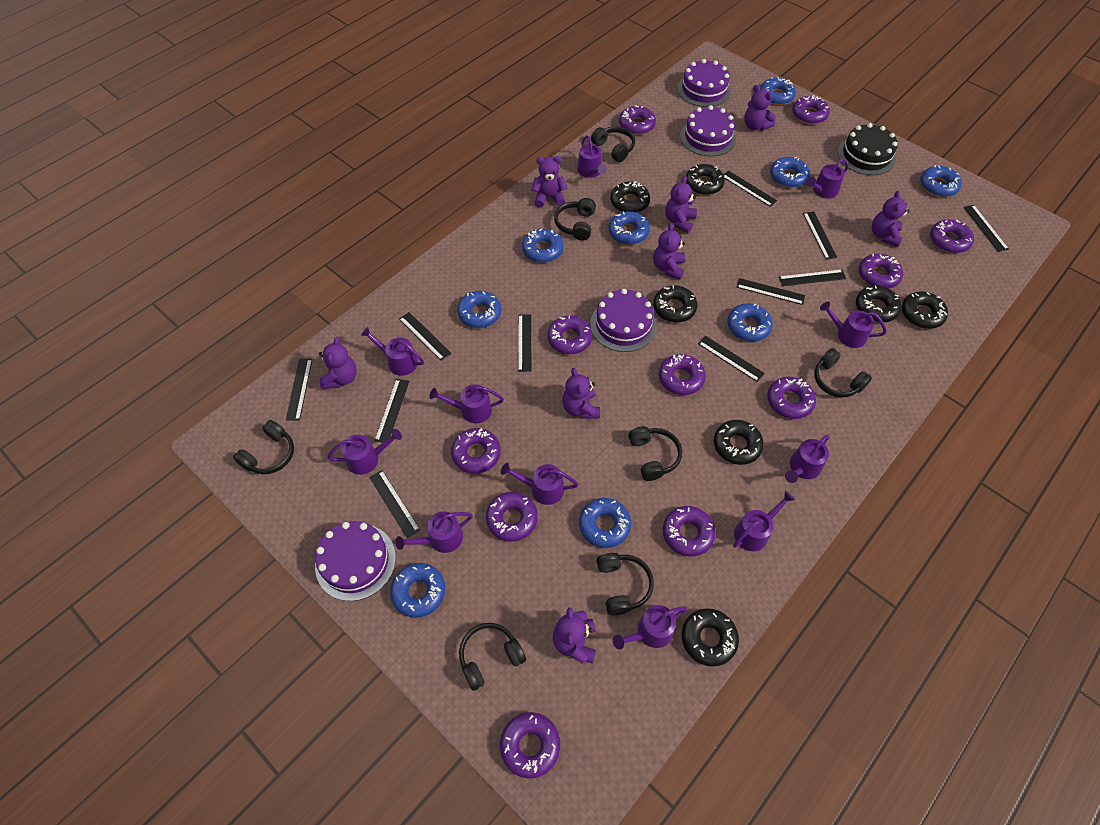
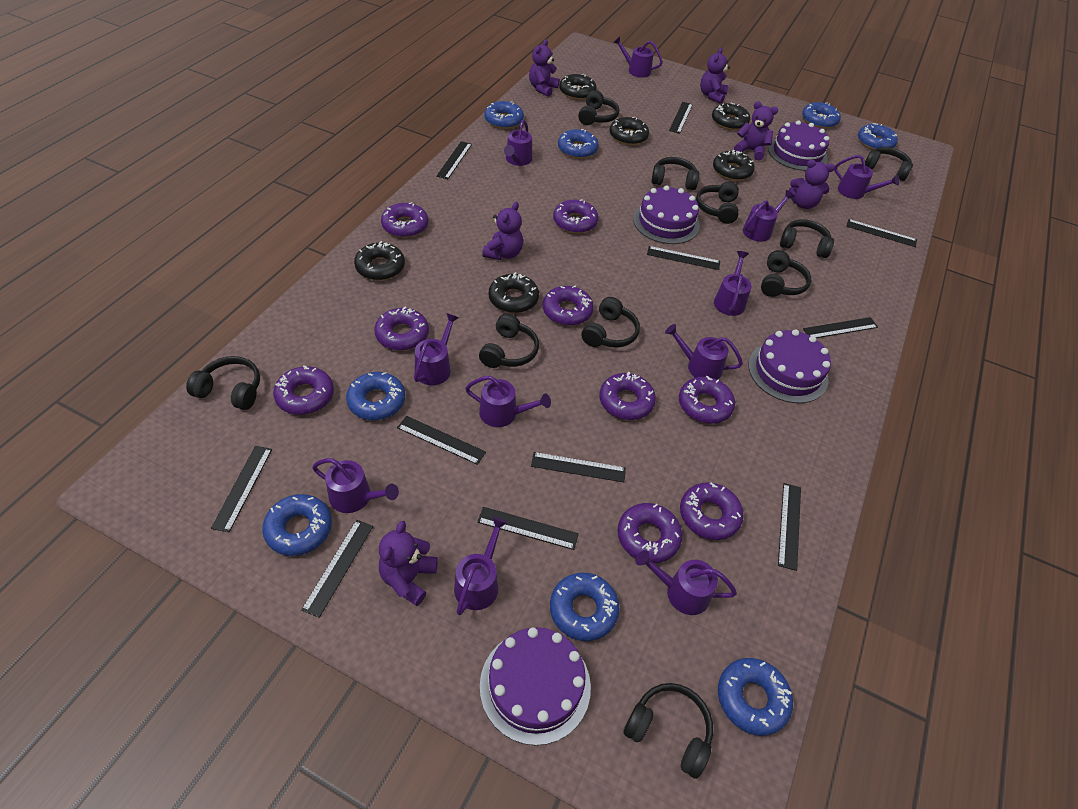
black cake: 1 -> 0
black donut: 7 -> 6
black headphones: 7 -> 10
blue donut: 9 -> 8
purple donut: 11 -> 9
purple teddy bear: 8 -> 6

